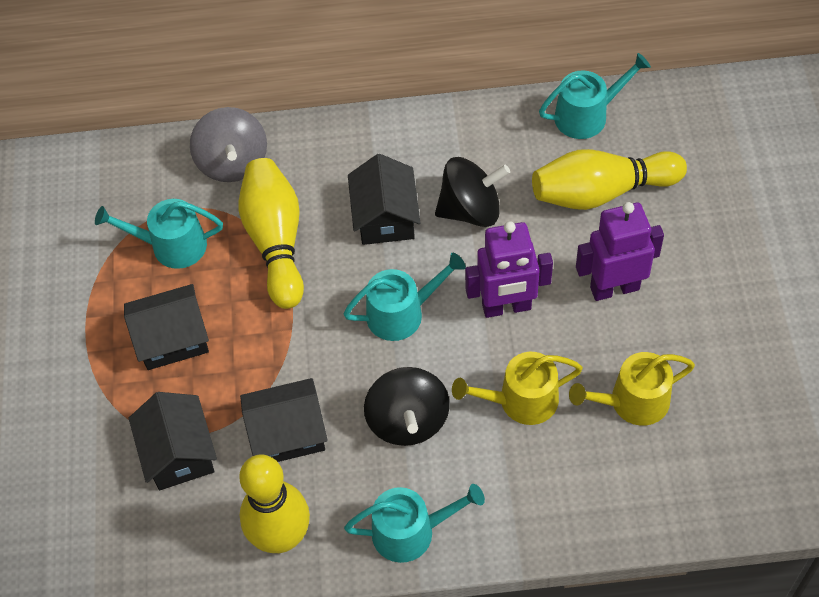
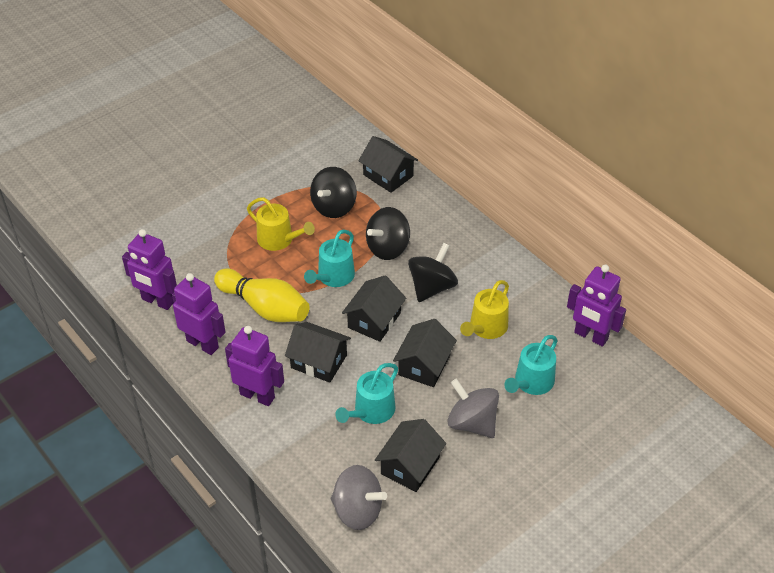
black house: 4 -> 5
black spinning top: 2 -> 3
grey spinning top: 1 -> 2
purple robot: 2 -> 4
turquoise watering can: 4 -> 3
yellow bowling pin: 3 -> 1

